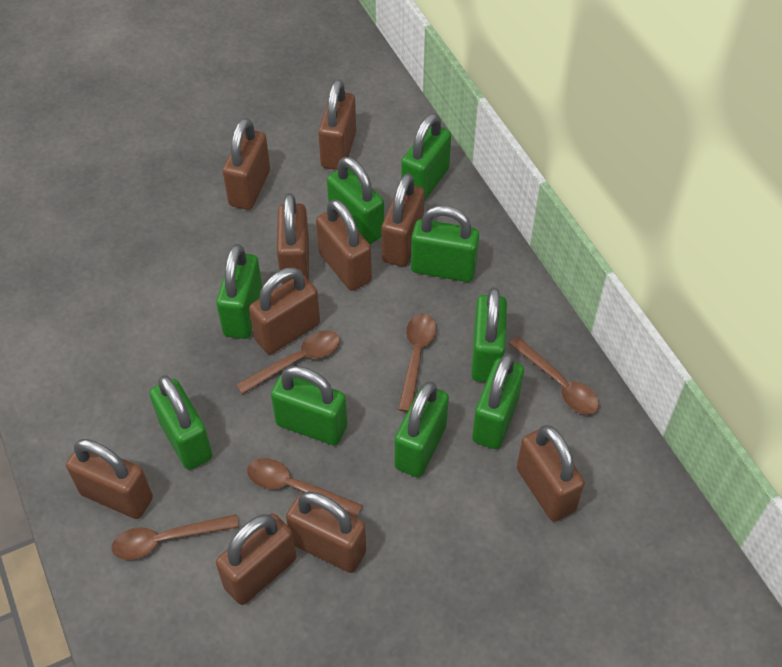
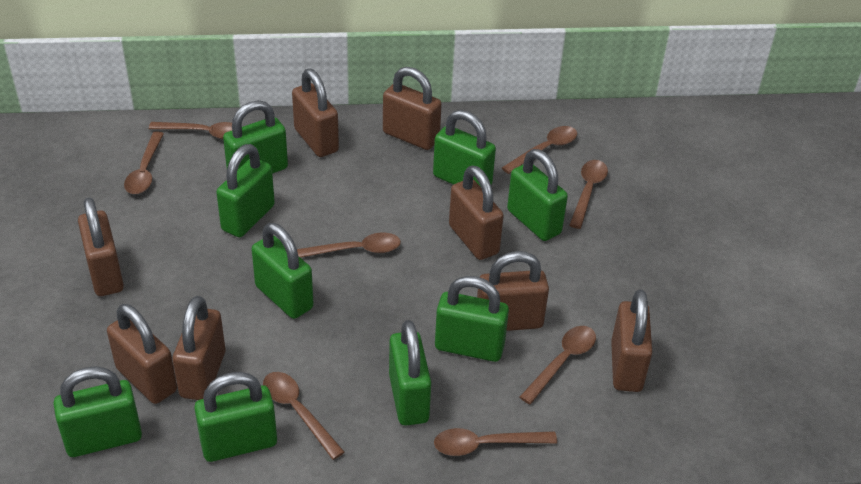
brown padlock: 10 -> 8
brown spoon: 5 -> 8

